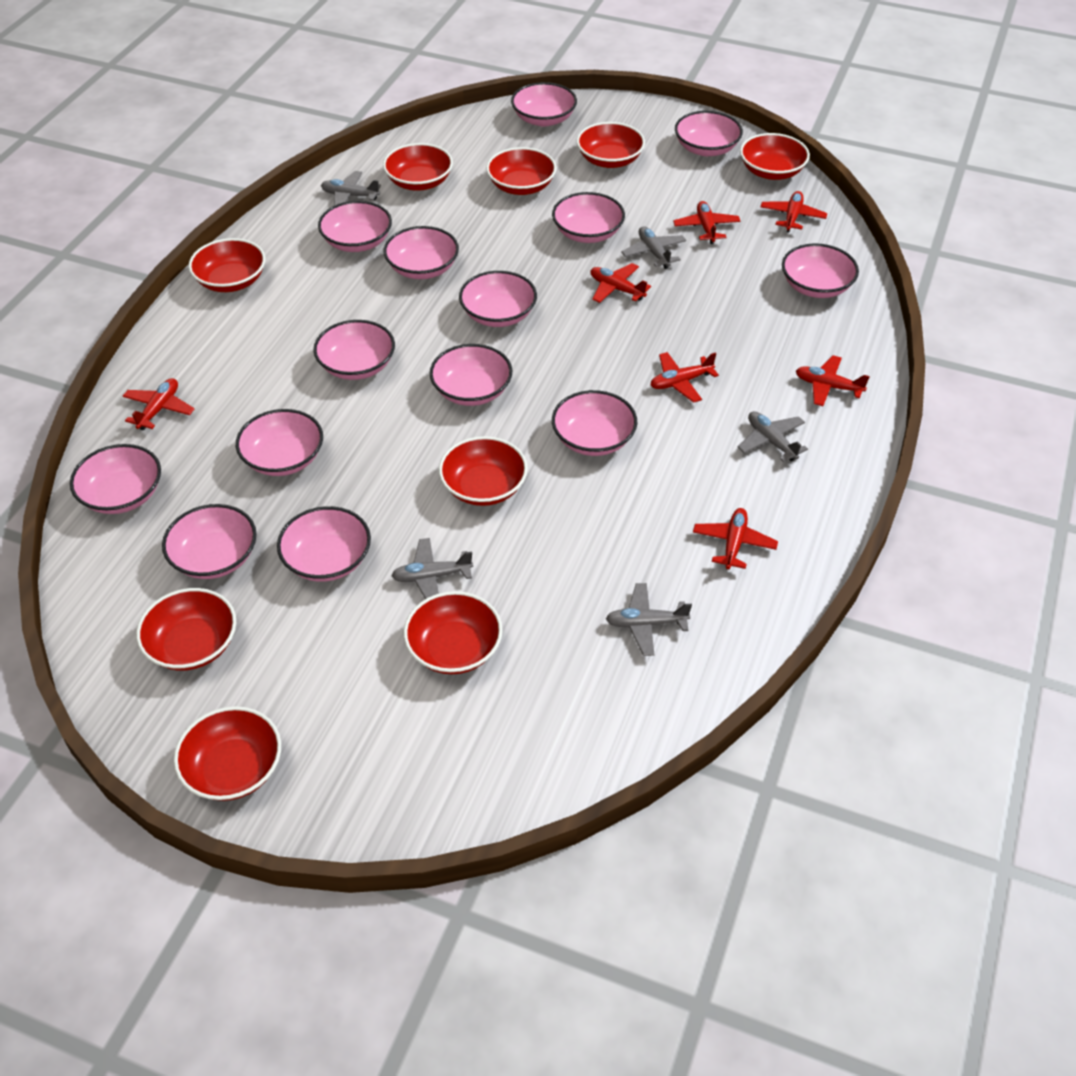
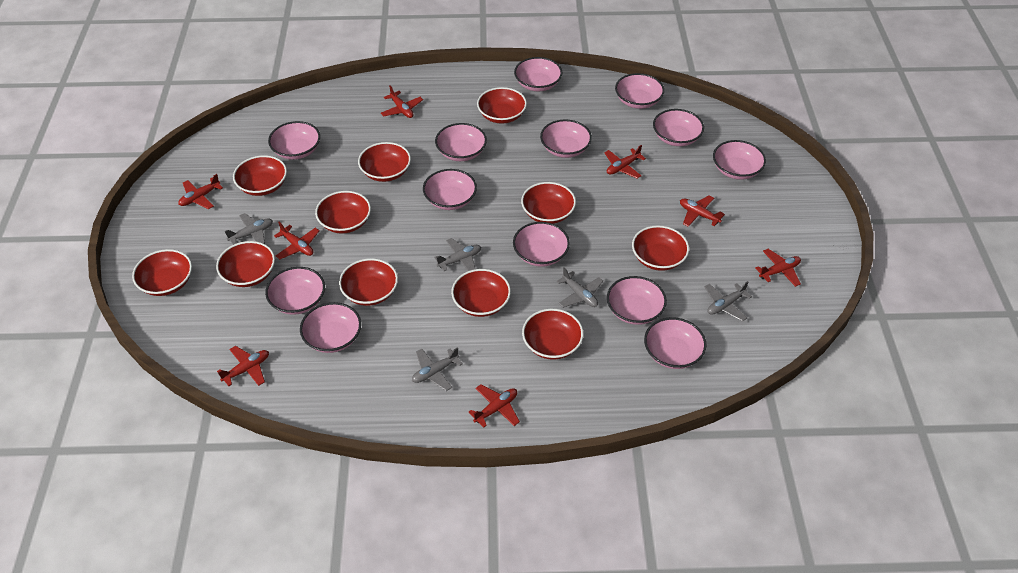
pink bowl: 14 -> 13
red bowl: 9 -> 11
red plane: 7 -> 8

